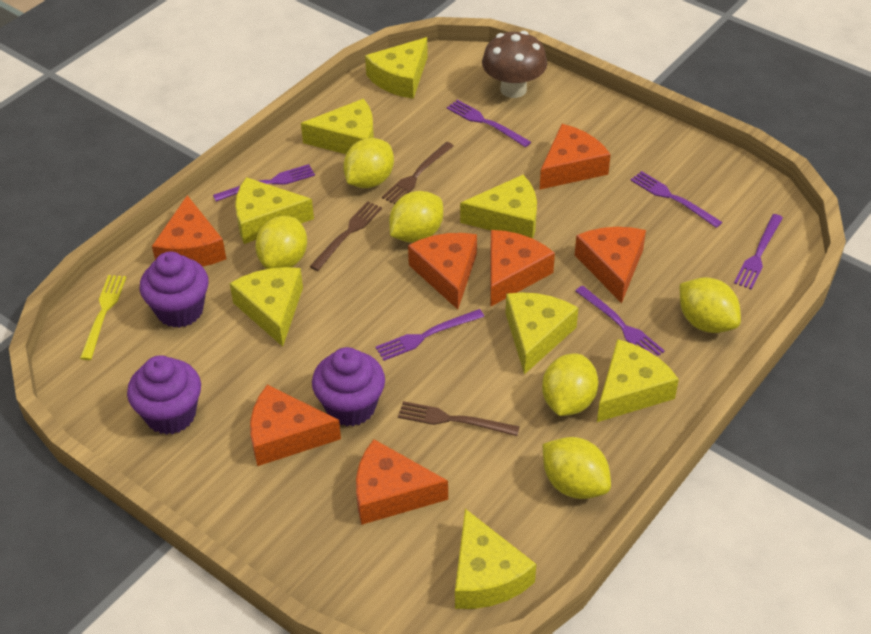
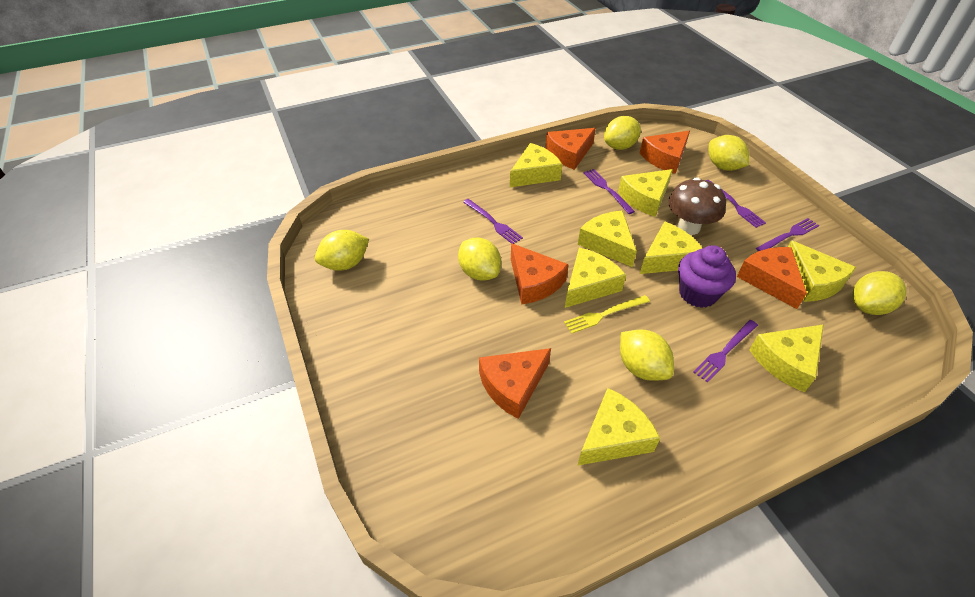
brown fork: 3 -> 0
orange cheese: 7 -> 5
purple cupcake: 3 -> 1
purple fork: 6 -> 5

